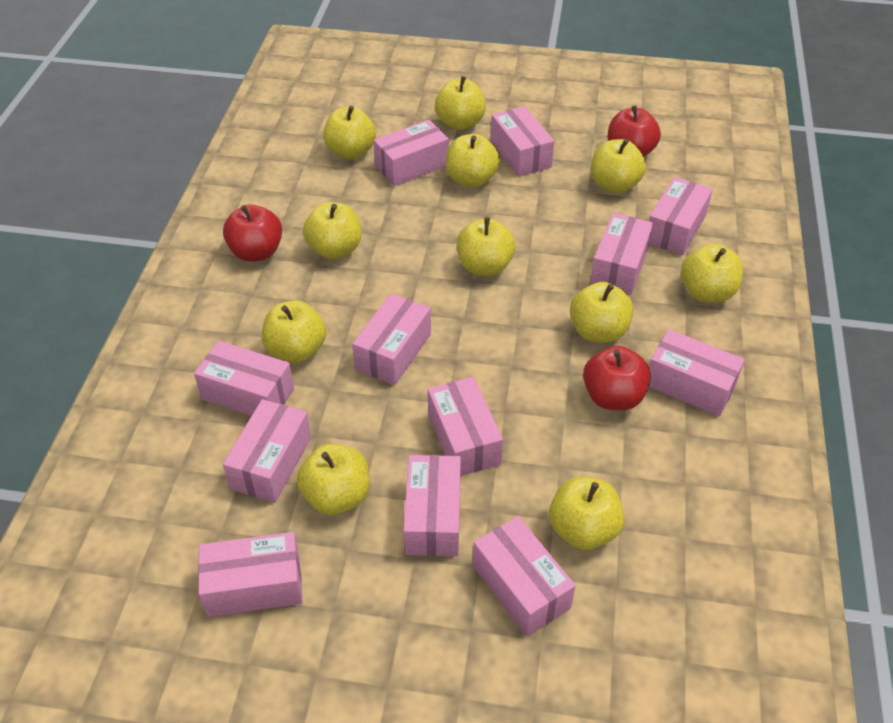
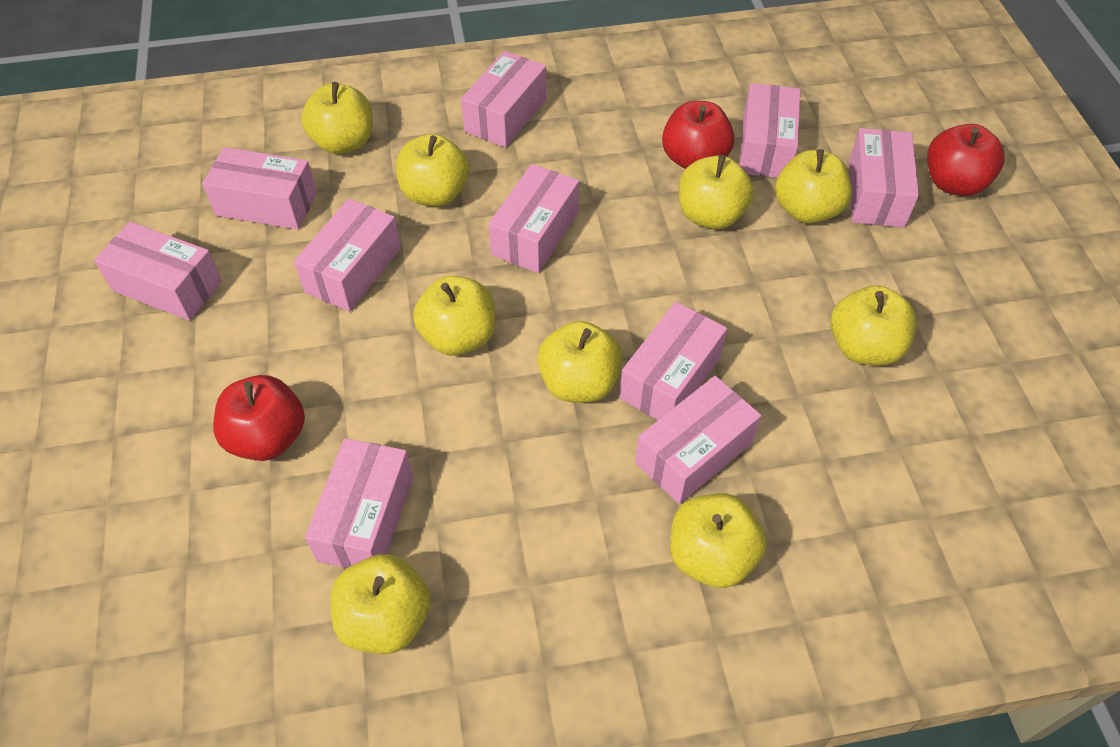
pink box: 12 -> 10
yellow apple: 11 -> 9

